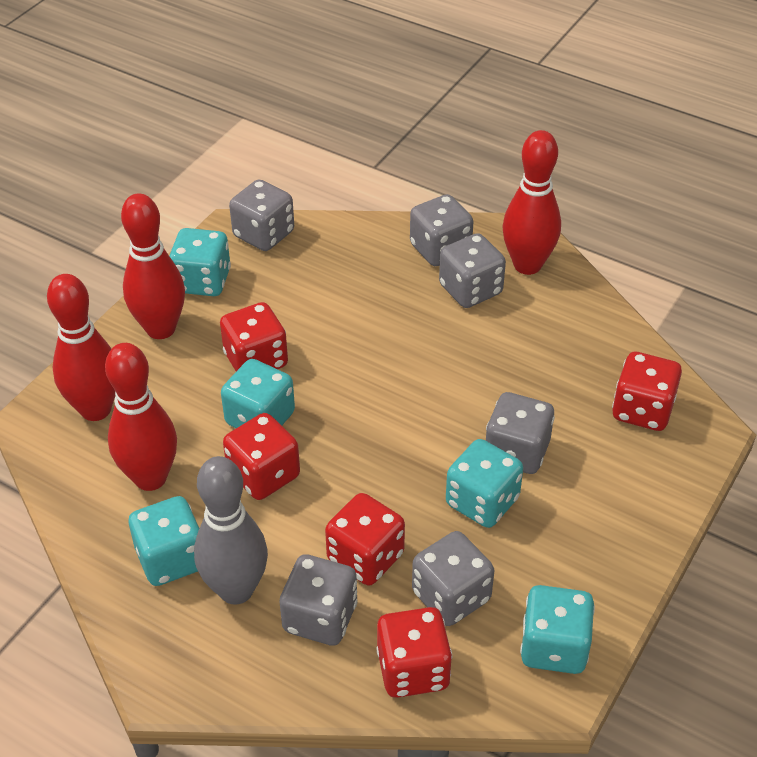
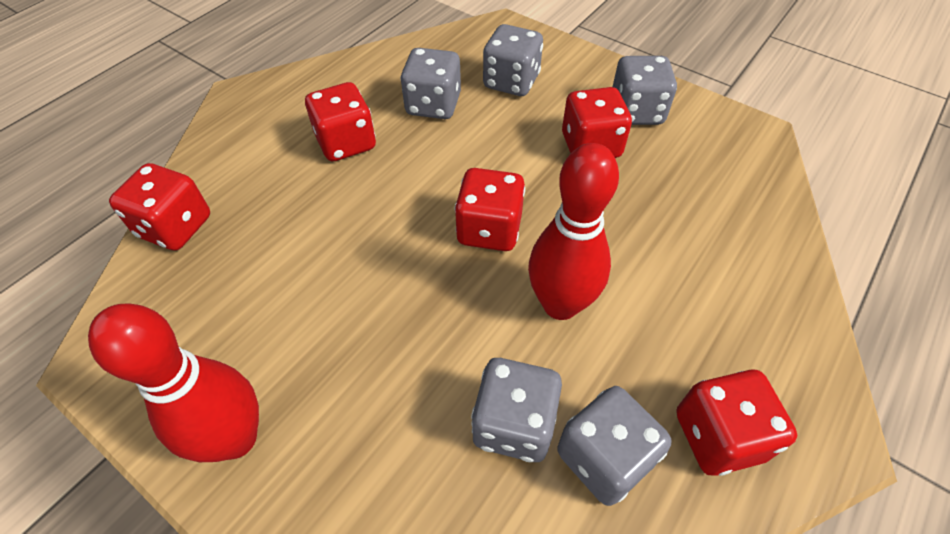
grey bowling pin: 1 -> 0
grey dice: 6 -> 5
red bowling pin: 4 -> 2
turquoise dice: 5 -> 0

